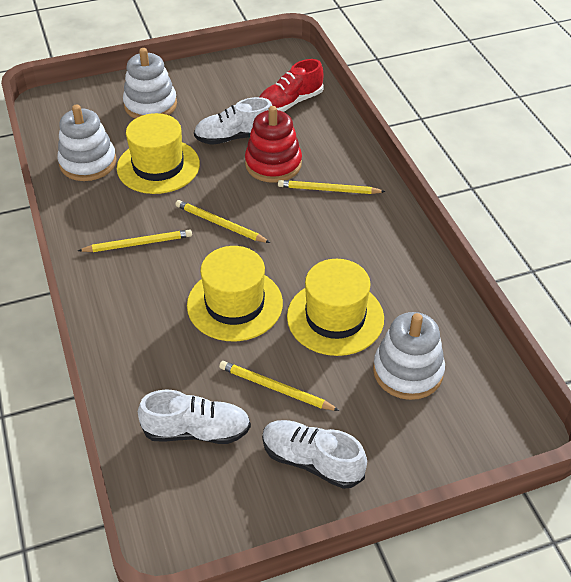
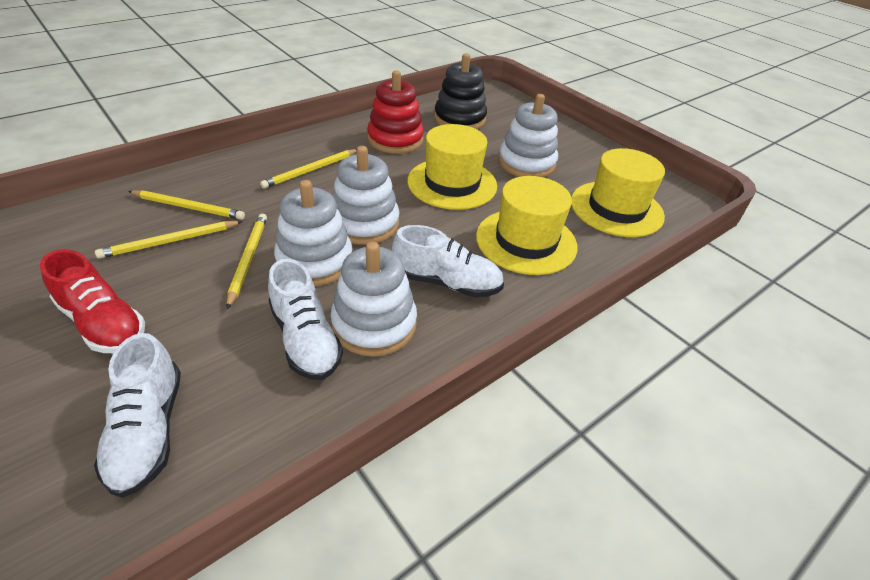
black stacking toy: 0 -> 1
white stacking toy: 3 -> 4

